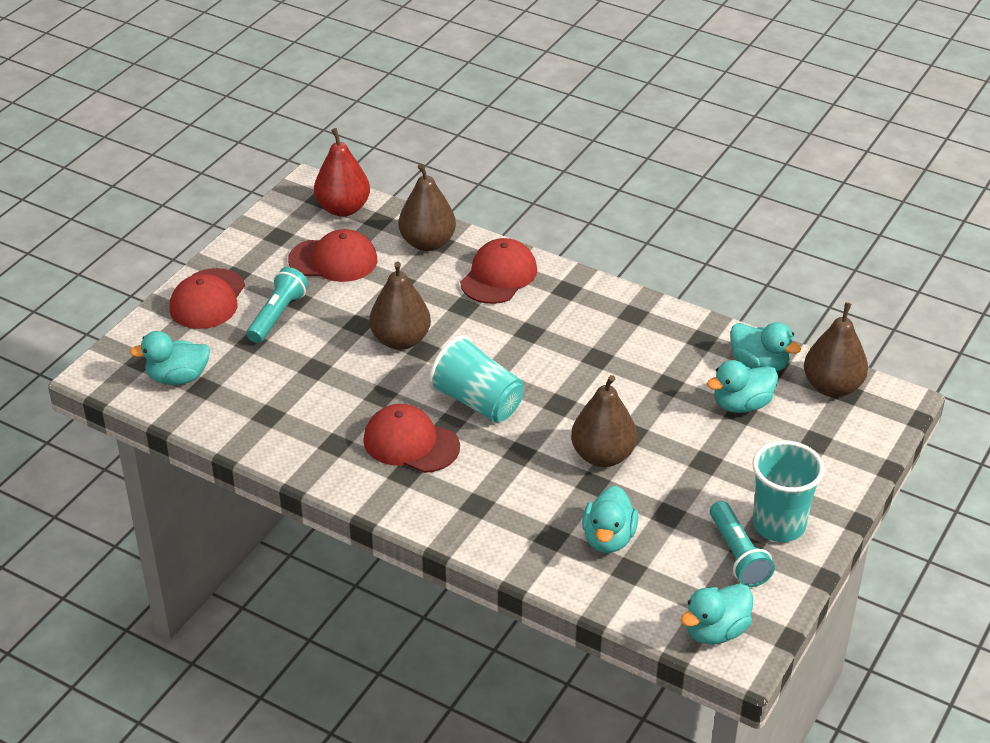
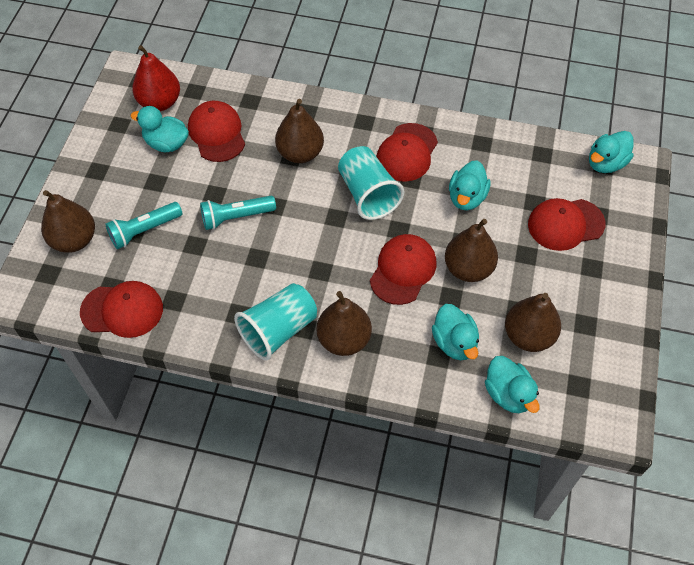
brown pear: 4 -> 5
red cap: 4 -> 5

